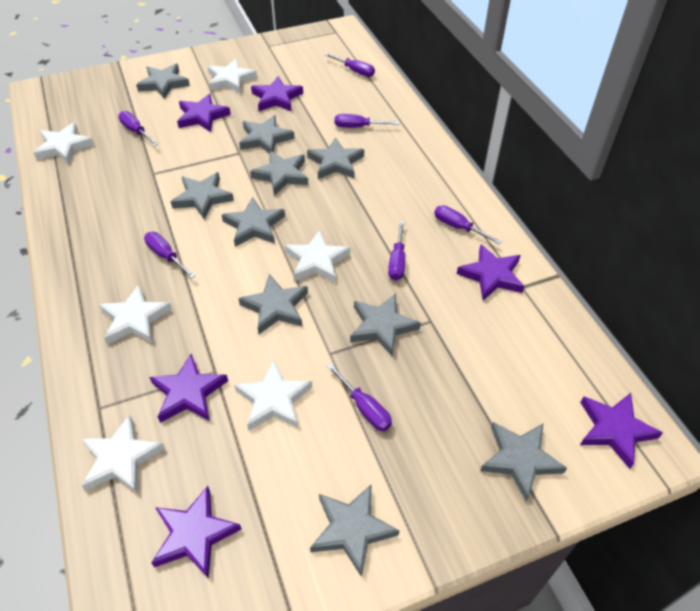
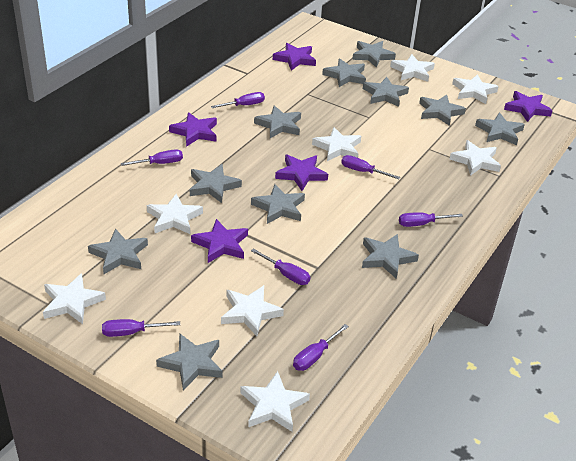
grey star: 10 -> 11
purple star: 6 -> 5
white star: 6 -> 8

